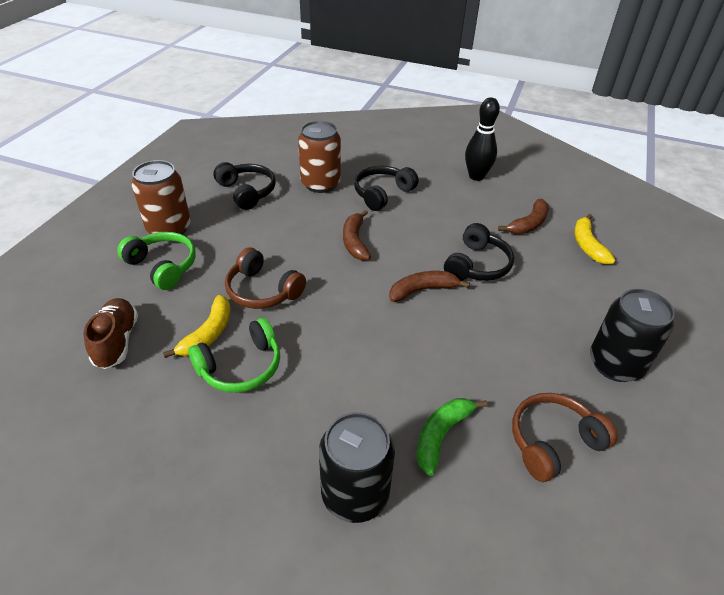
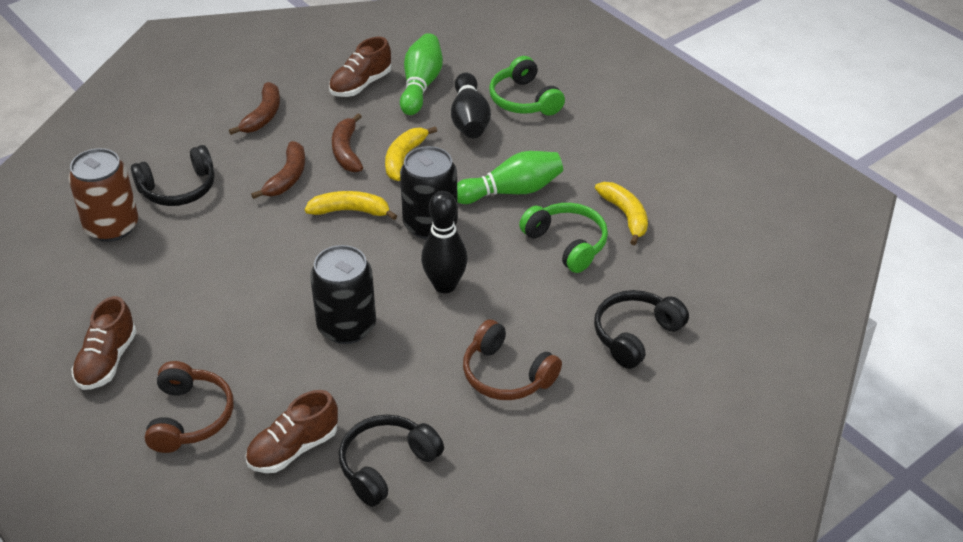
black bowling pin: 1 -> 2
brown can: 2 -> 1
brown shoe: 1 -> 3
green banana: 1 -> 0
green bowling pin: 0 -> 2
yellow banana: 2 -> 3

